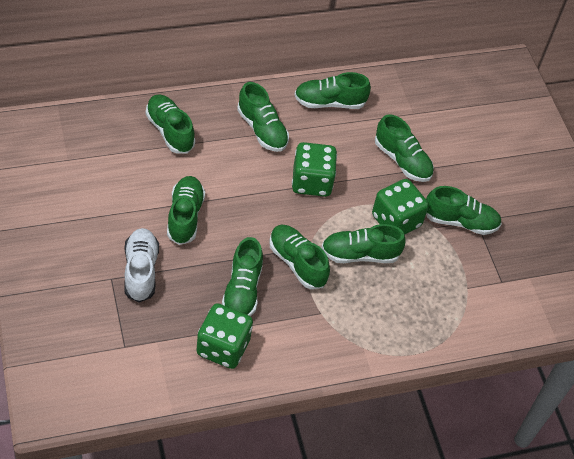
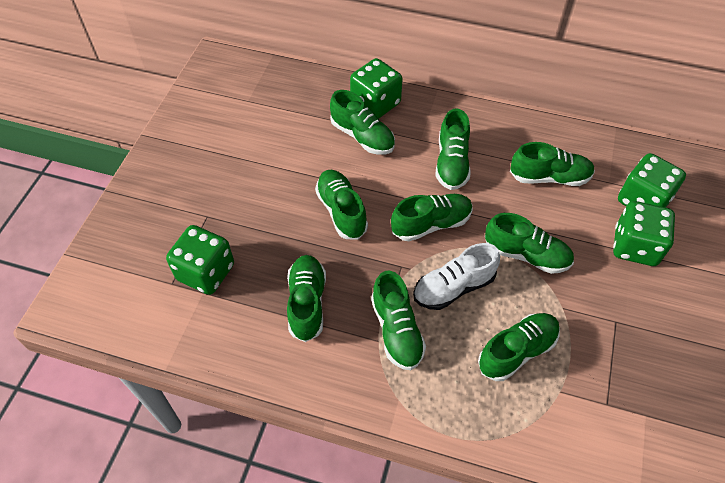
green dice: 3 -> 4

